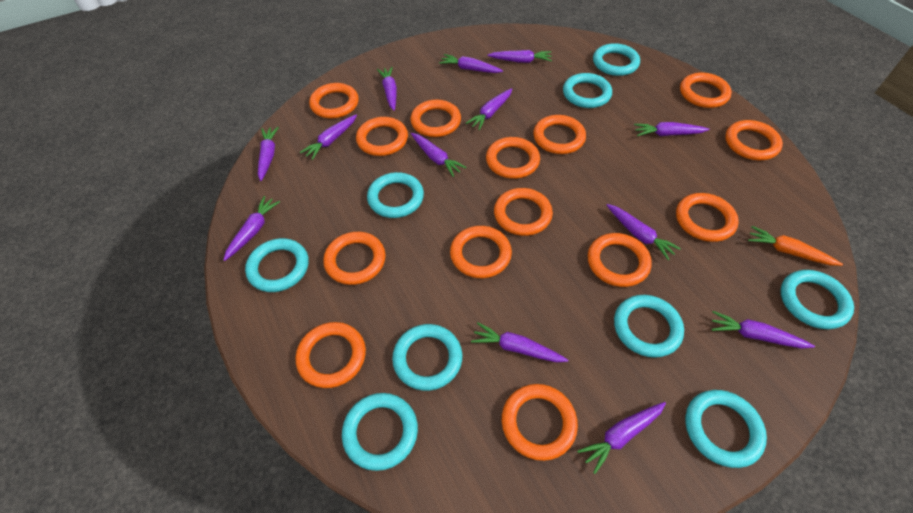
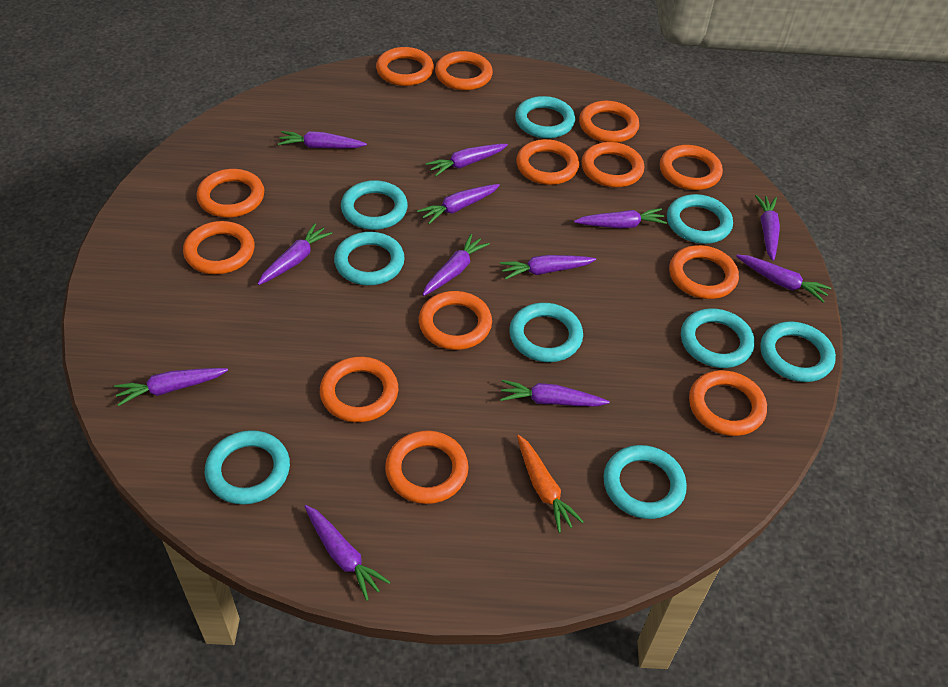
orange ring: 14 -> 13
purple carrot: 13 -> 12

